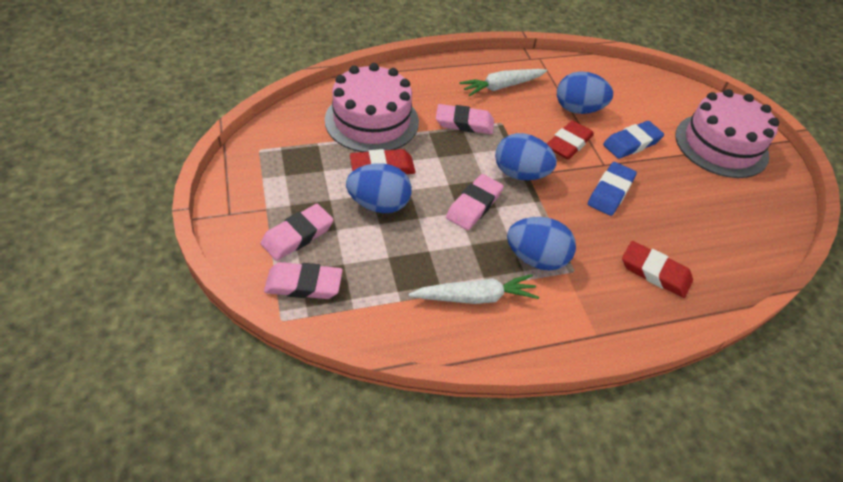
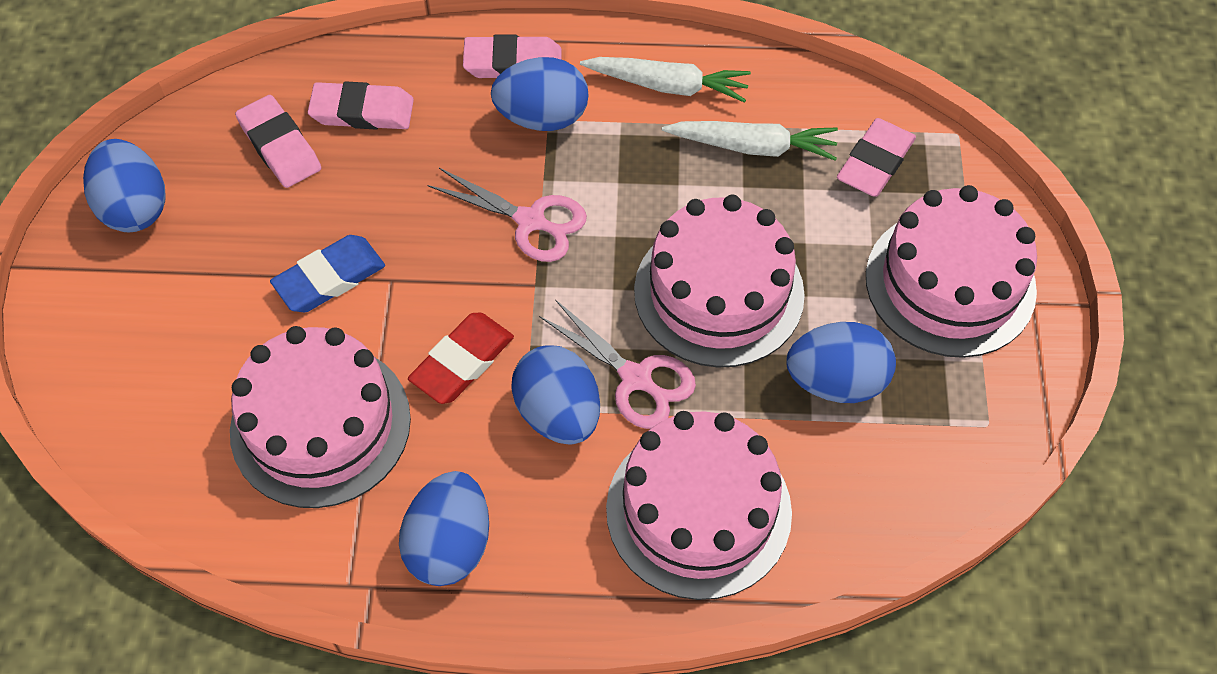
blue egg: 4 -> 5
blue eraser: 2 -> 1
pink cake: 2 -> 4
pink scissors: 0 -> 2
red eraser: 3 -> 1

